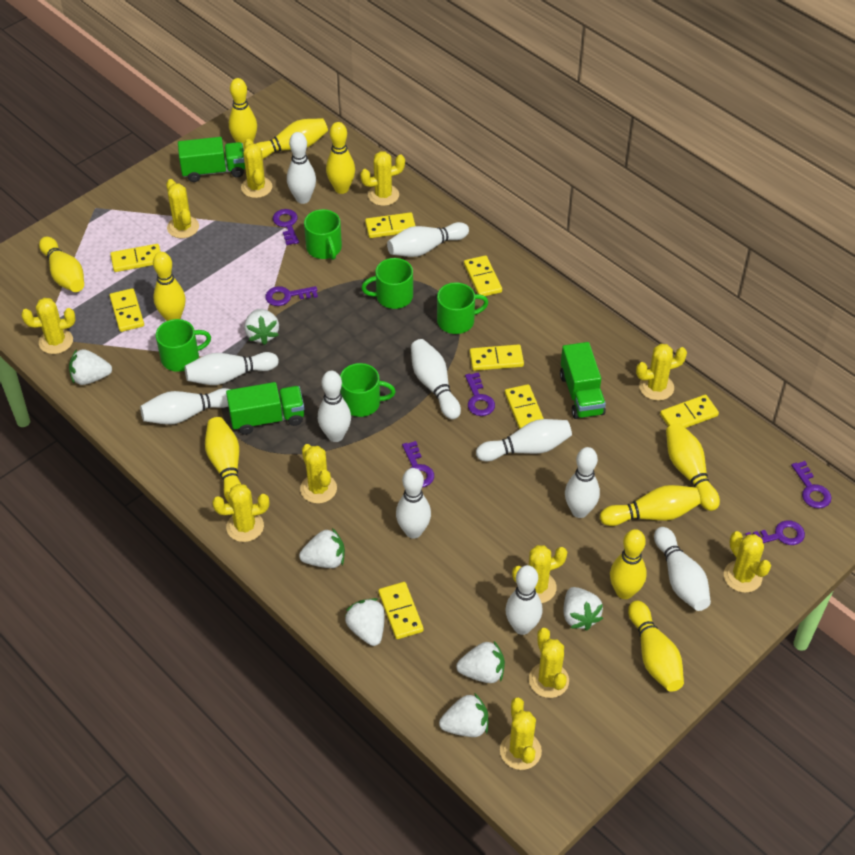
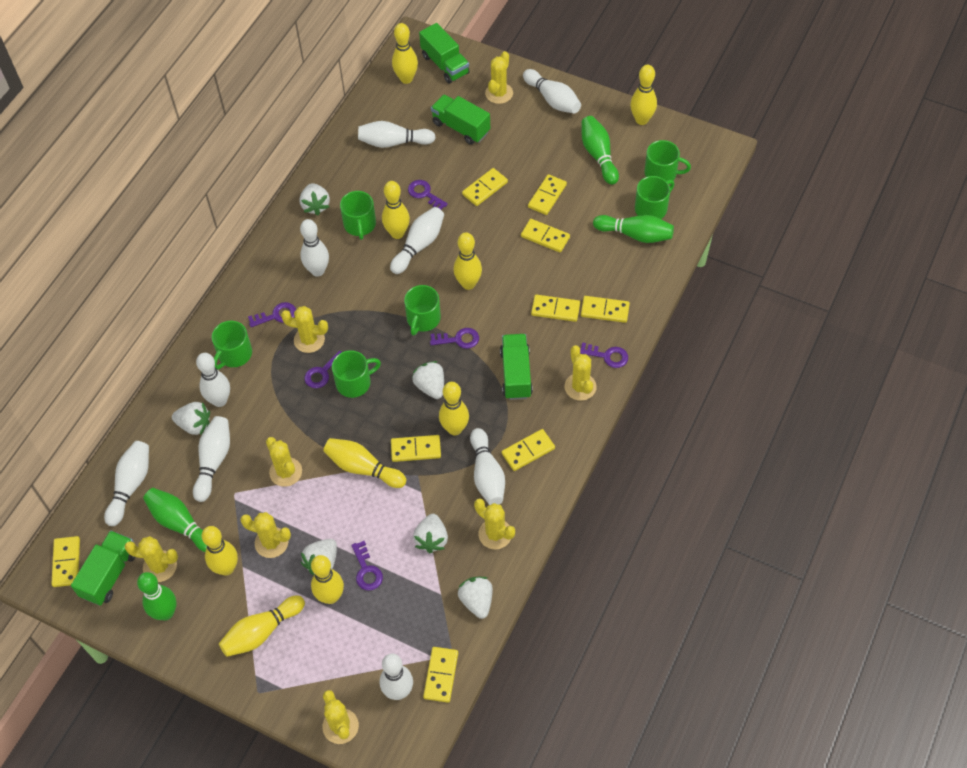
green bowling pin: 0 -> 4
green mug: 5 -> 6
green truck: 3 -> 4
white bowling pin: 11 -> 9
white strawberry: 7 -> 6
yellow bowling pin: 10 -> 9
yellow cactus: 11 -> 8
yellow domino: 8 -> 9

